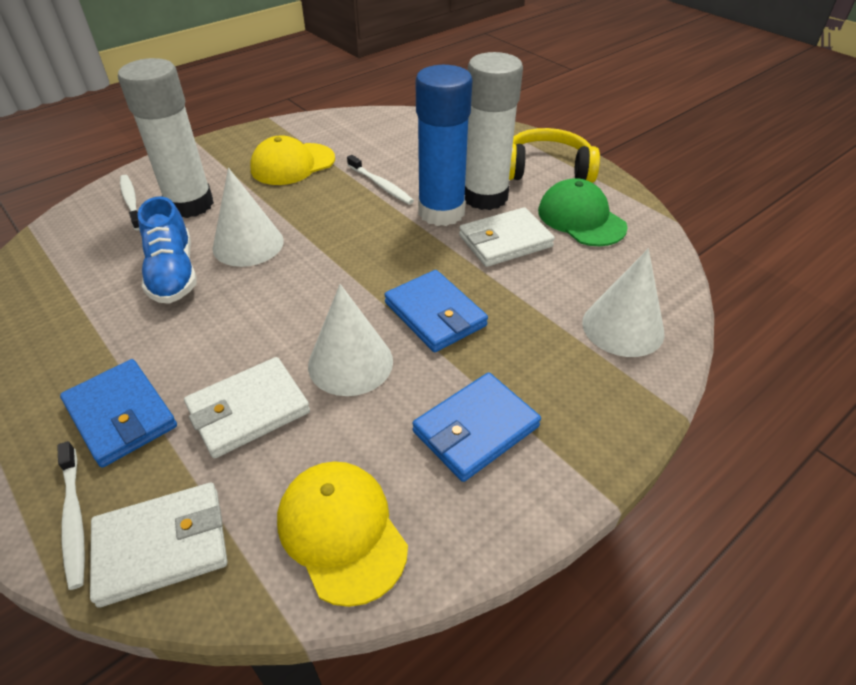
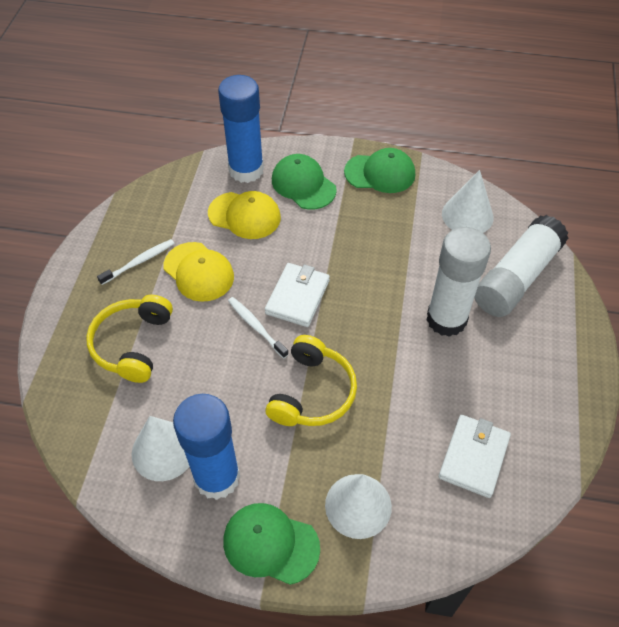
blue glue stick: 1 -> 2
blue shoe: 1 -> 0
blue wallet: 3 -> 0
green cap: 1 -> 3
white toothbrush: 3 -> 2
white wallet: 3 -> 2
yellow headphones: 1 -> 2

